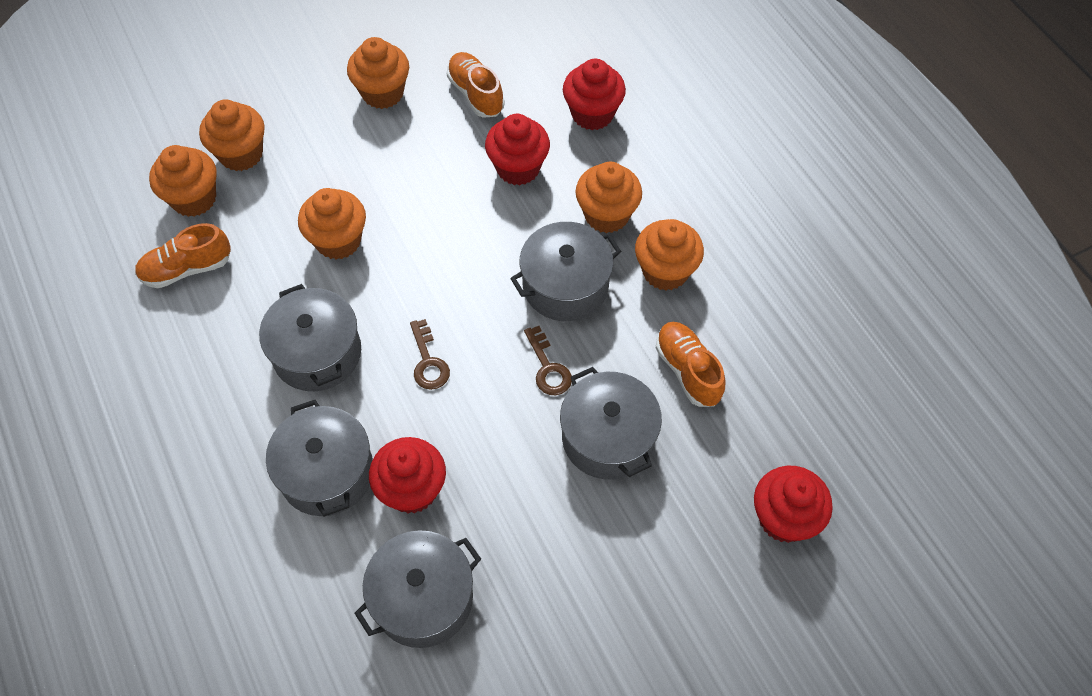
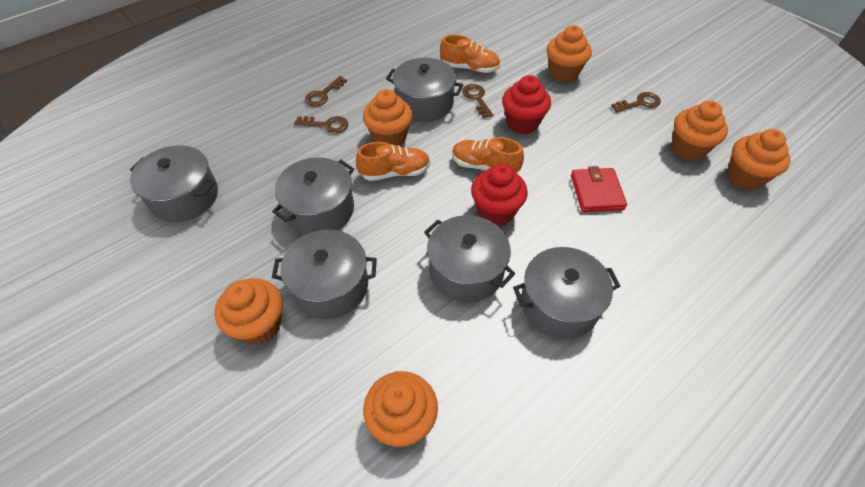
brown key: 2 -> 4
grey pot: 5 -> 6
red cupcake: 4 -> 2
red wallet: 0 -> 1

